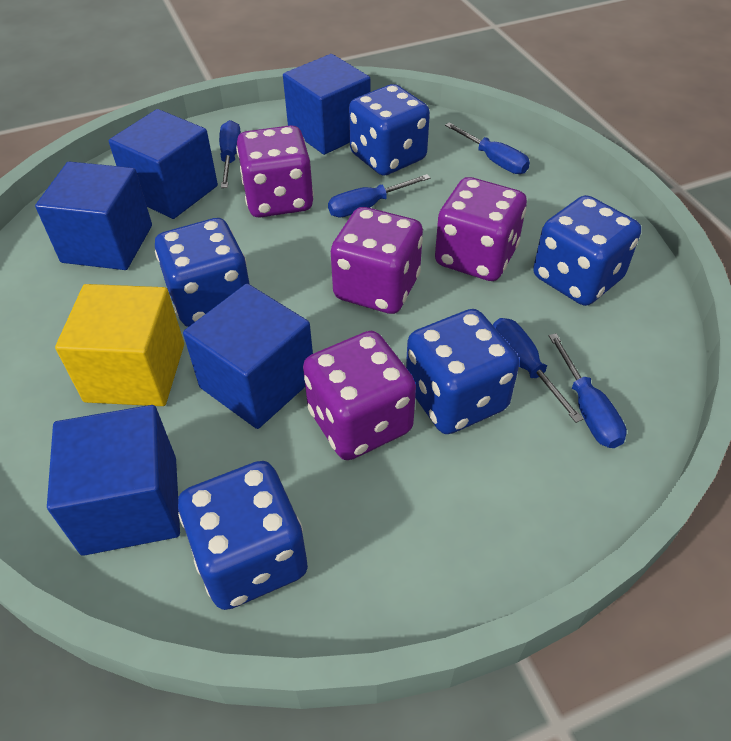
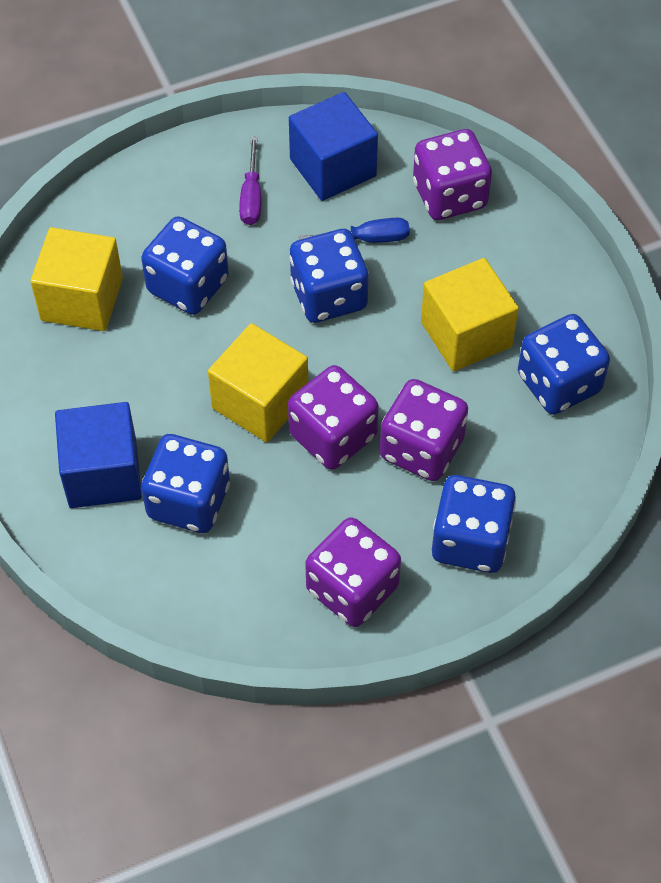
blue cube: 5 -> 2
blue screwdriver: 5 -> 1
purple screwdriver: 0 -> 1
yellow cube: 1 -> 3

